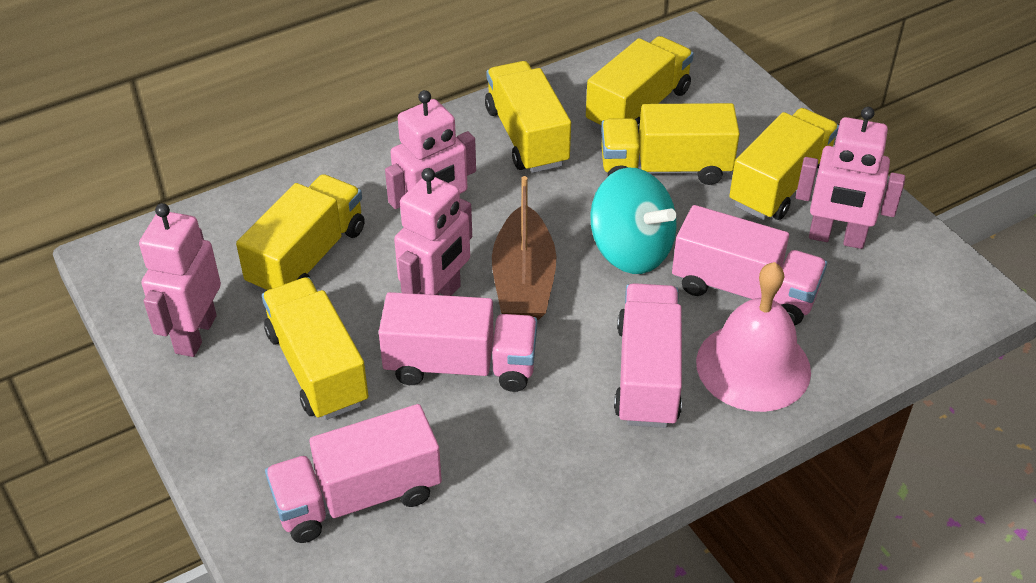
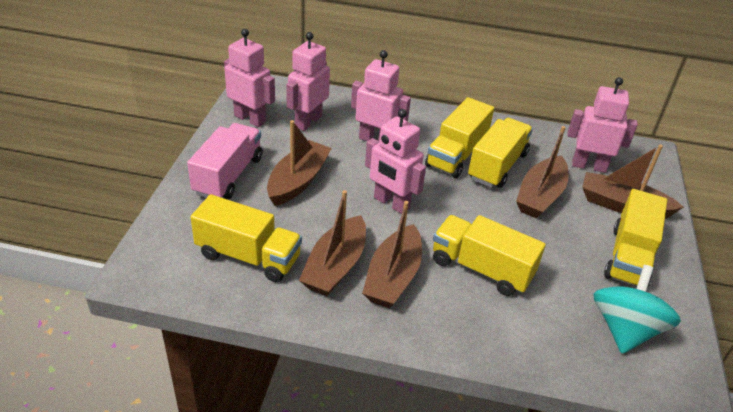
brown boat: 1 -> 5
pink bell: 1 -> 0
pink robot: 4 -> 5
pink truck: 4 -> 1
yellow truck: 6 -> 5

